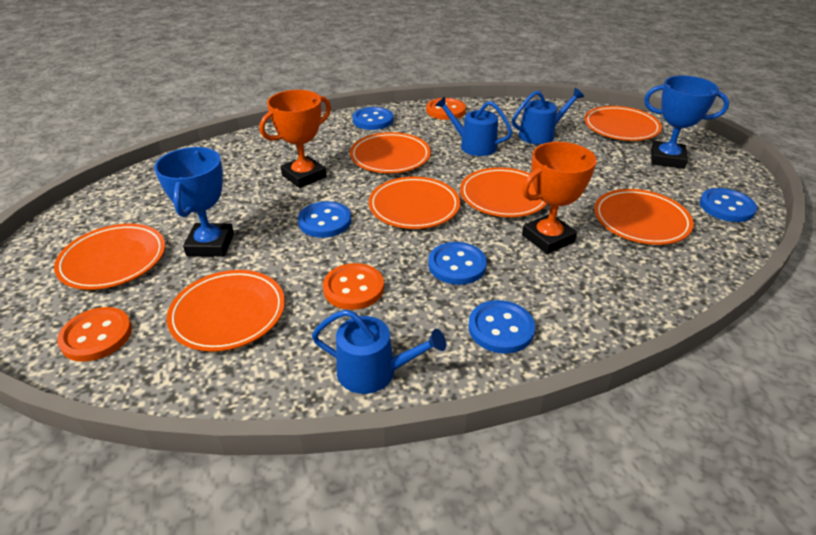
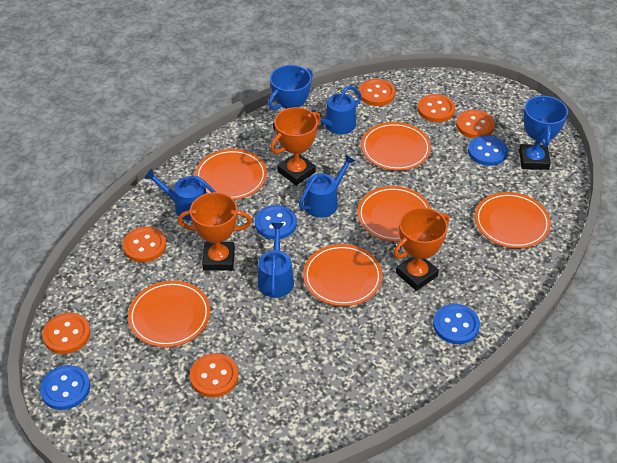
blue button: 5 -> 4
blue watering can: 3 -> 4
orange button: 3 -> 6
orange plate: 7 -> 6
orange trophy: 2 -> 3

